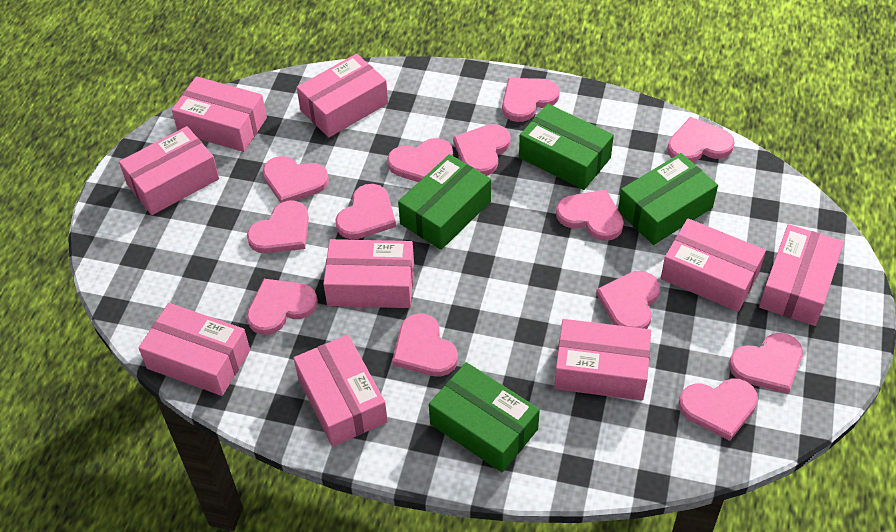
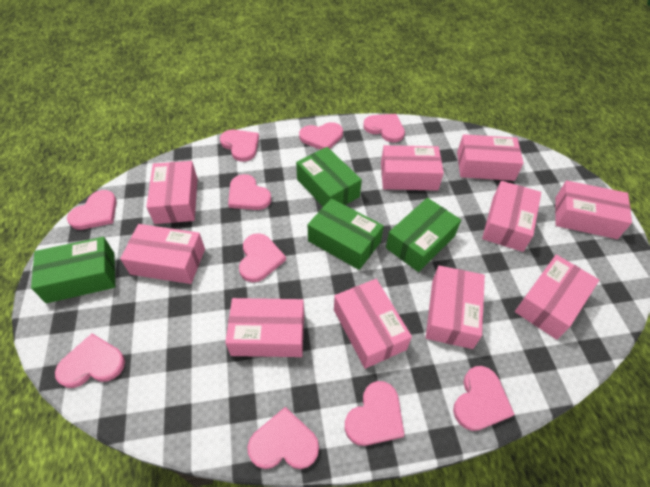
pink box: 9 -> 10
pink heart: 13 -> 10

